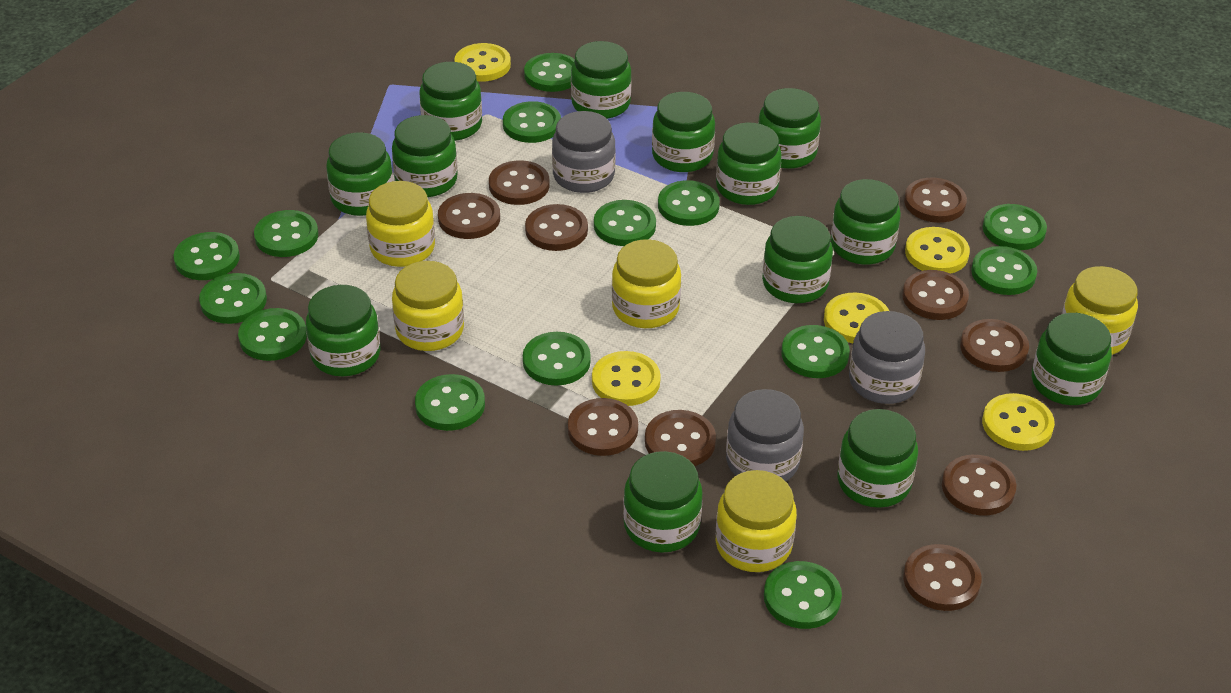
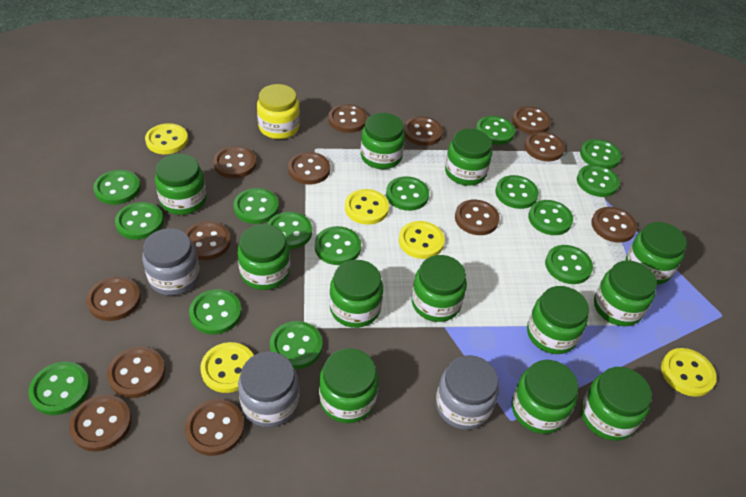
brown button: 10 -> 13
green button: 14 -> 15
green jar: 13 -> 12
yellow jar: 5 -> 1

